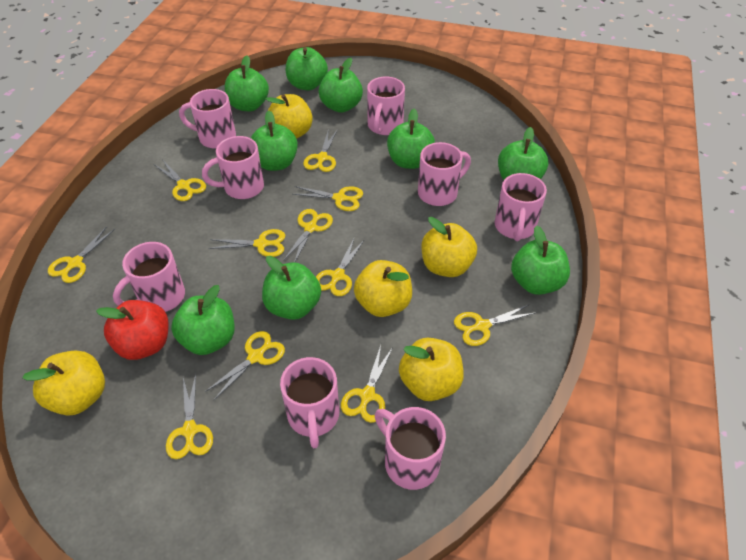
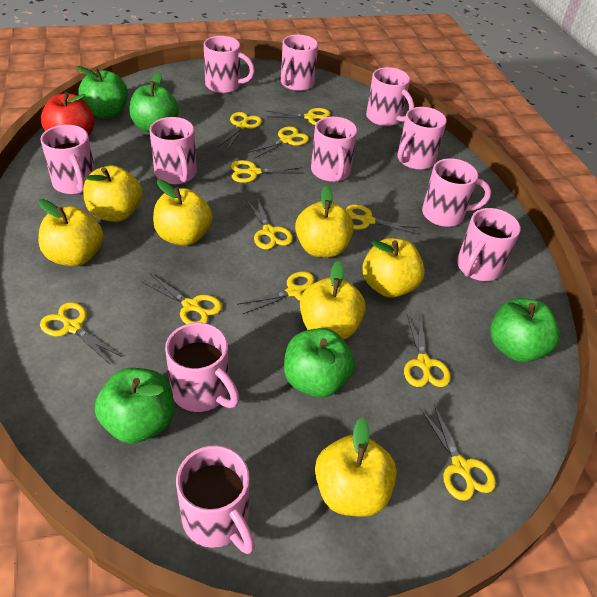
green apple: 9 -> 5
pink mug: 8 -> 11
yellow apple: 5 -> 7

